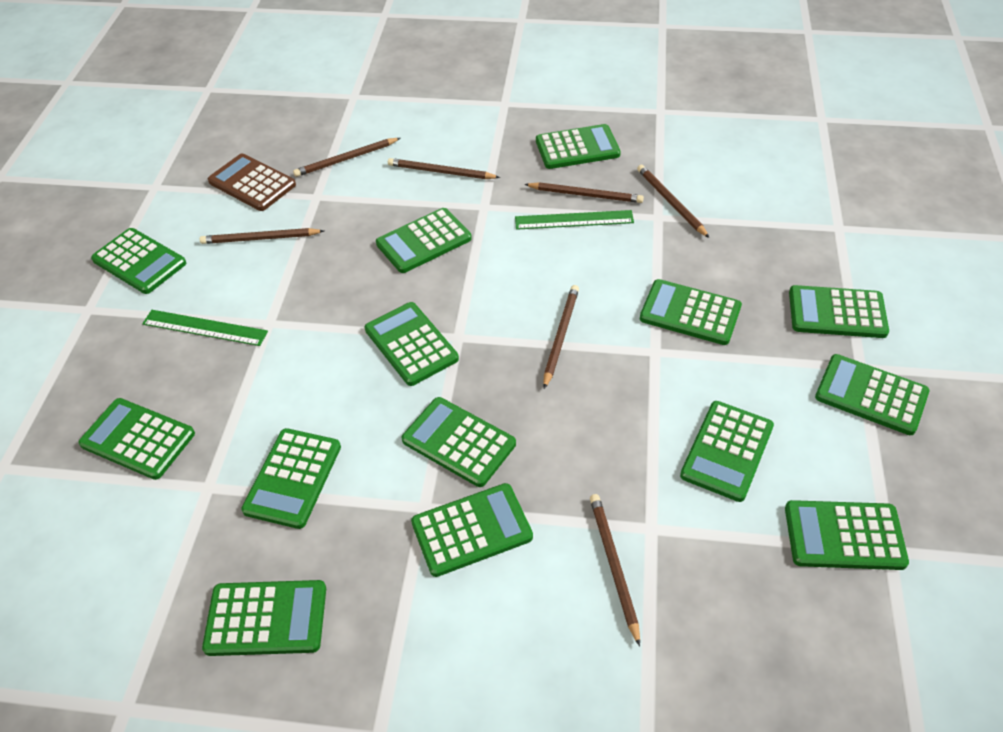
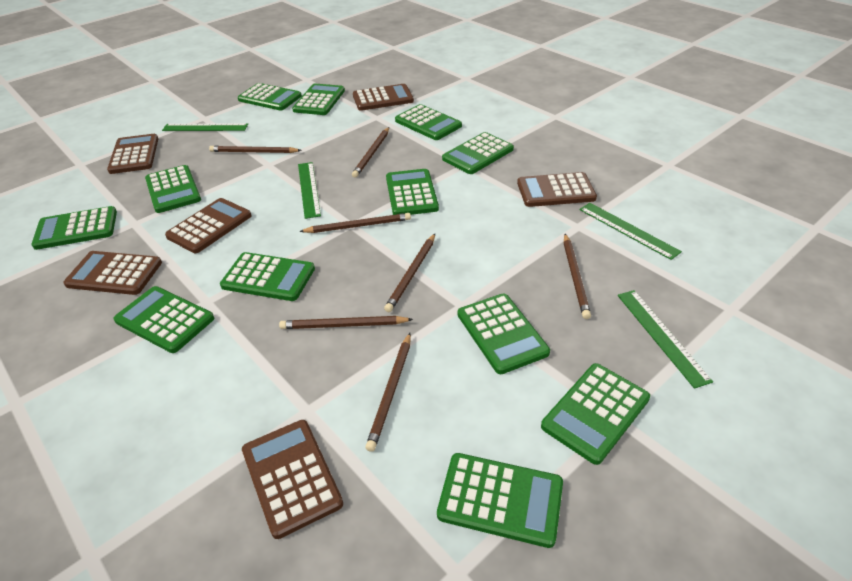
brown calculator: 1 -> 6
green calculator: 14 -> 12
green ruler: 2 -> 4

